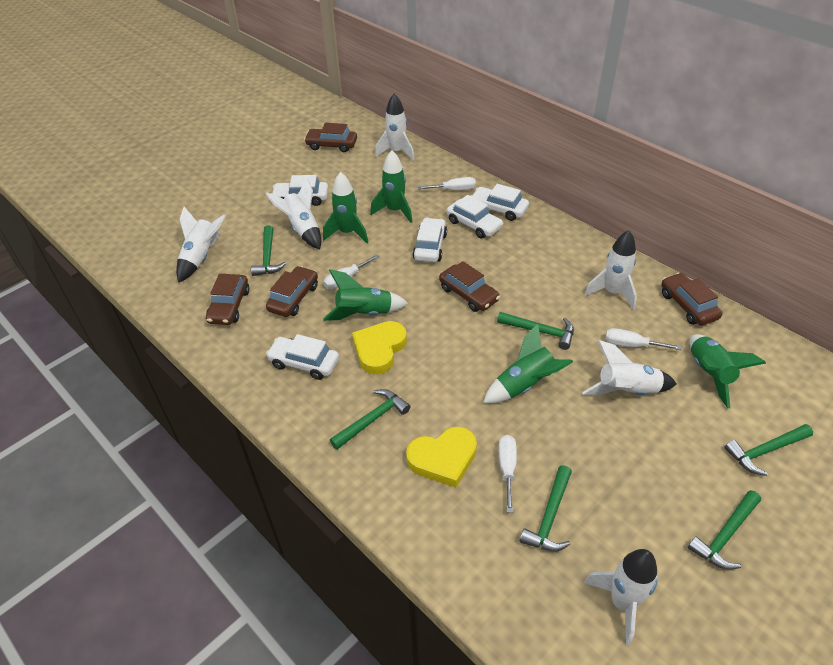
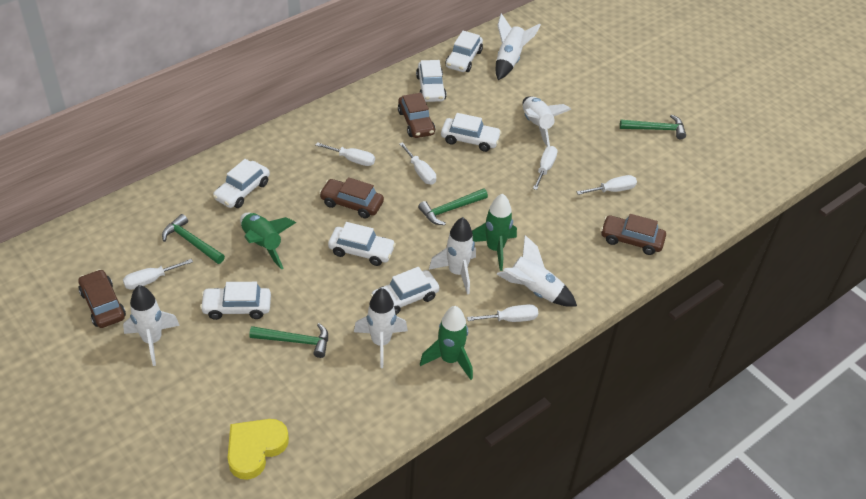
brown car: 5 -> 4
green hammer: 6 -> 4
green rocket: 5 -> 3
white car: 5 -> 7
white screwdriver: 4 -> 6
yellow heart: 2 -> 1

